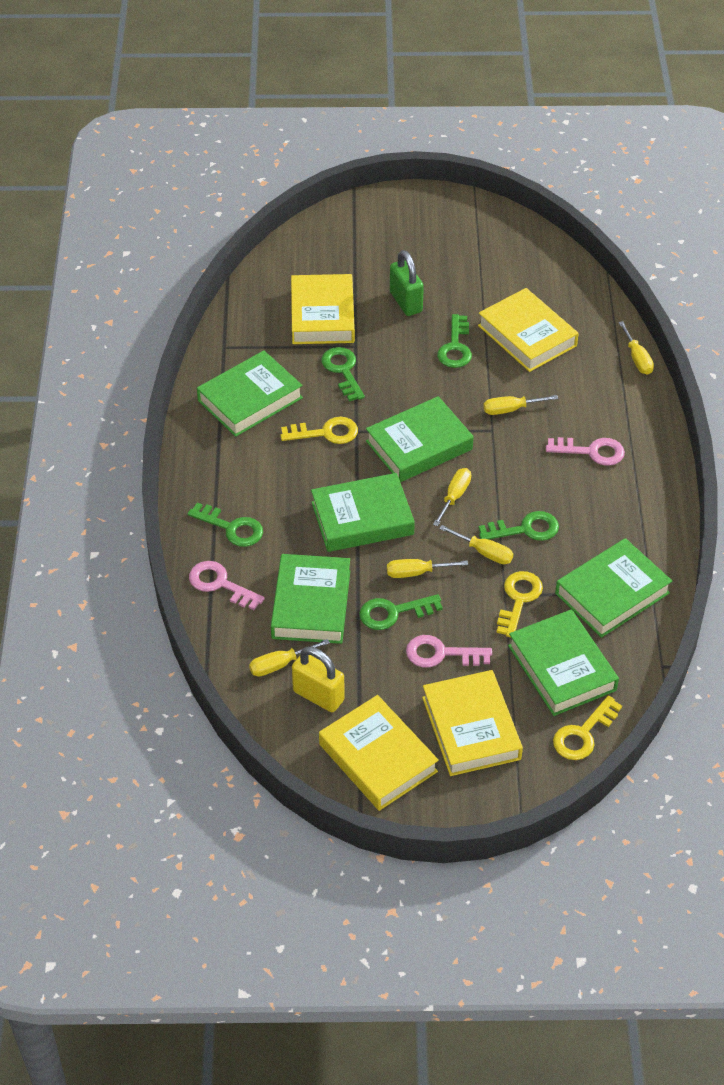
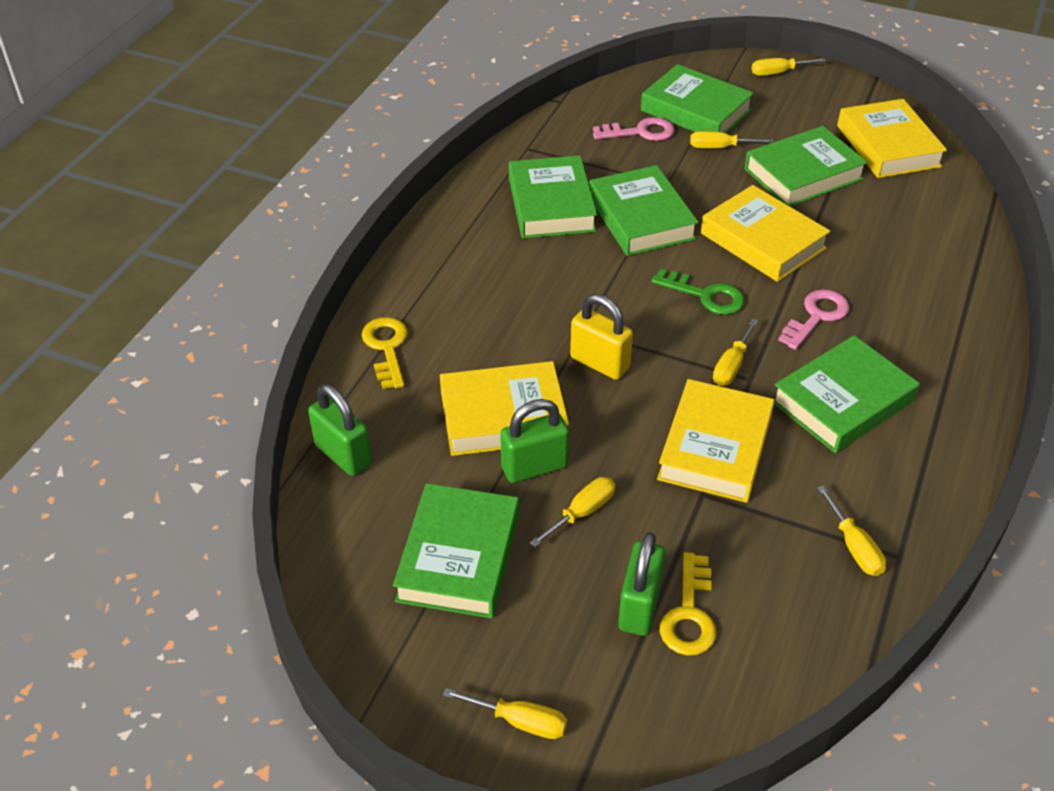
green key: 5 -> 1
green padlock: 1 -> 3
pink key: 3 -> 2
yellow key: 3 -> 2

